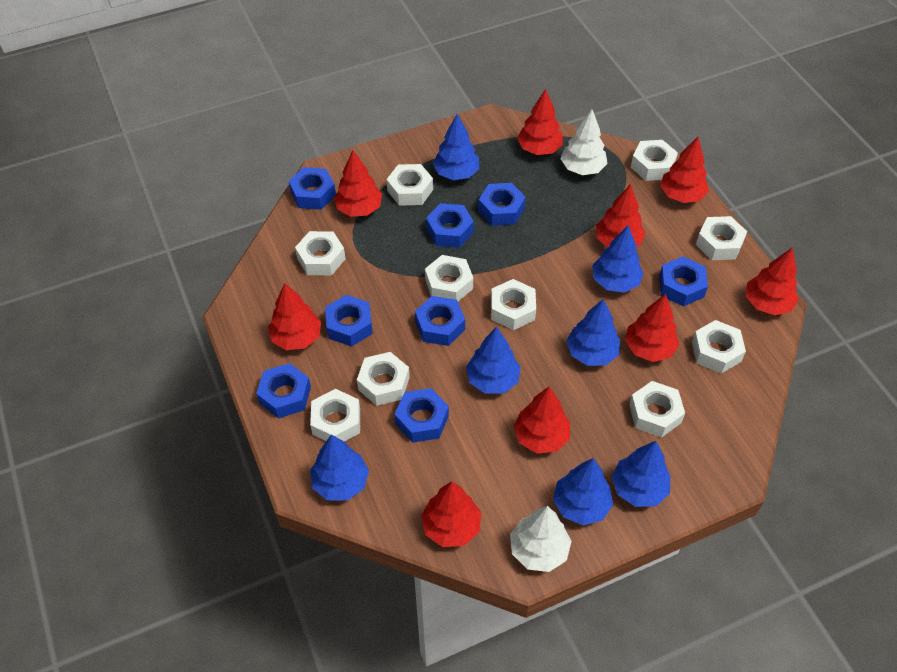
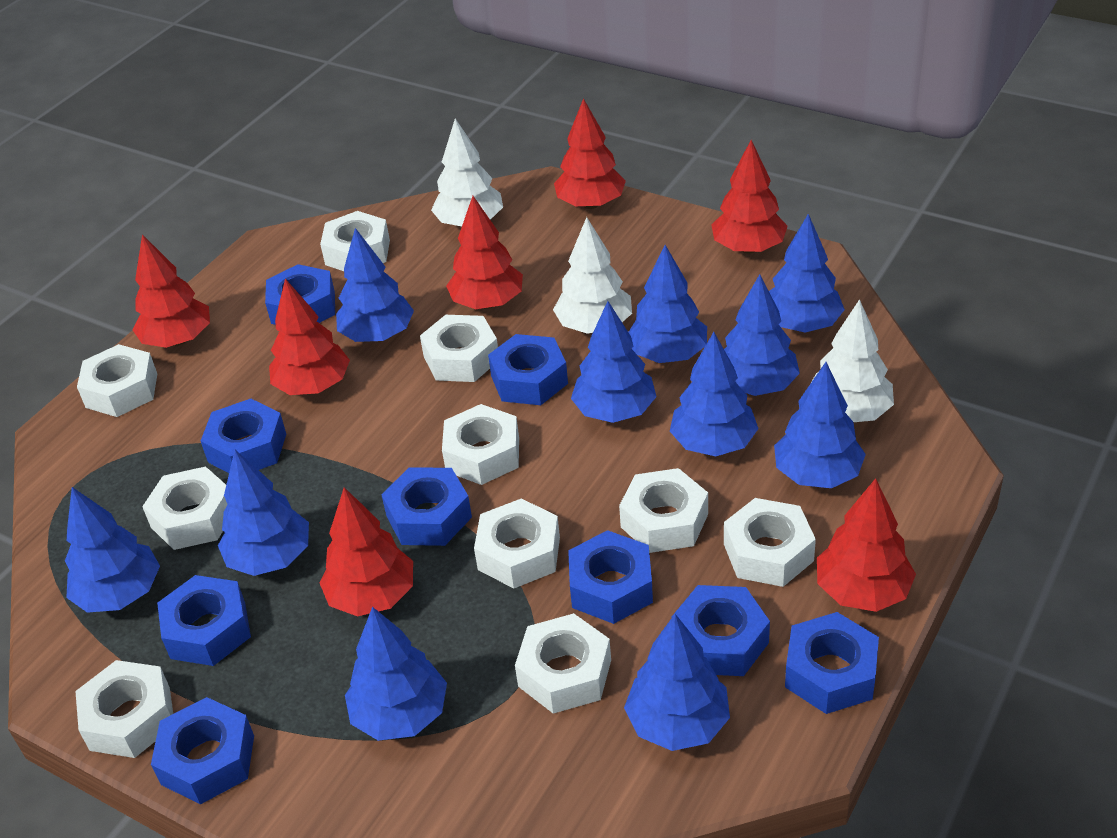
blue nut: 8 -> 9
blue tree: 7 -> 11
red tree: 9 -> 7
white tree: 2 -> 3

